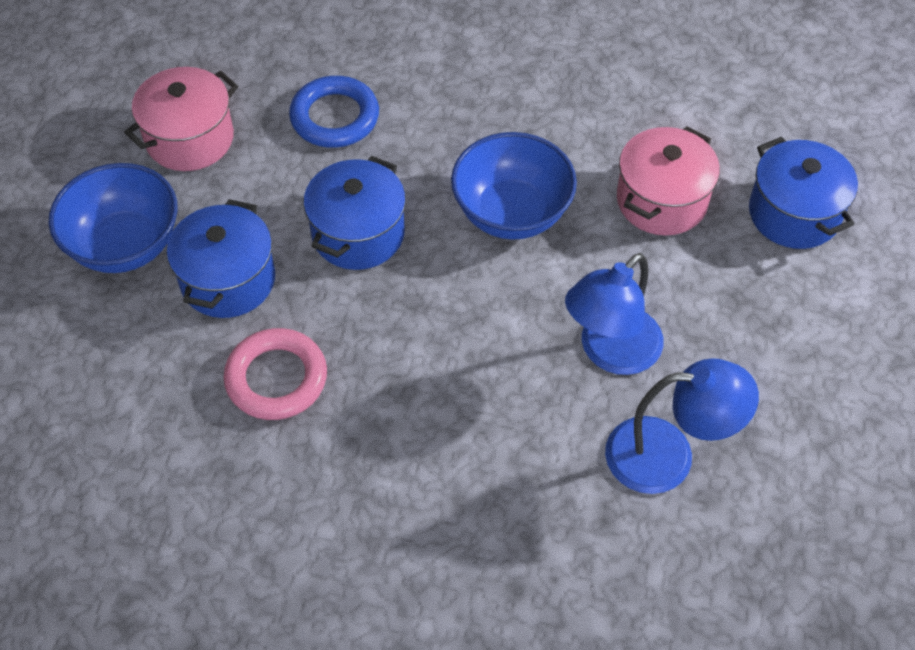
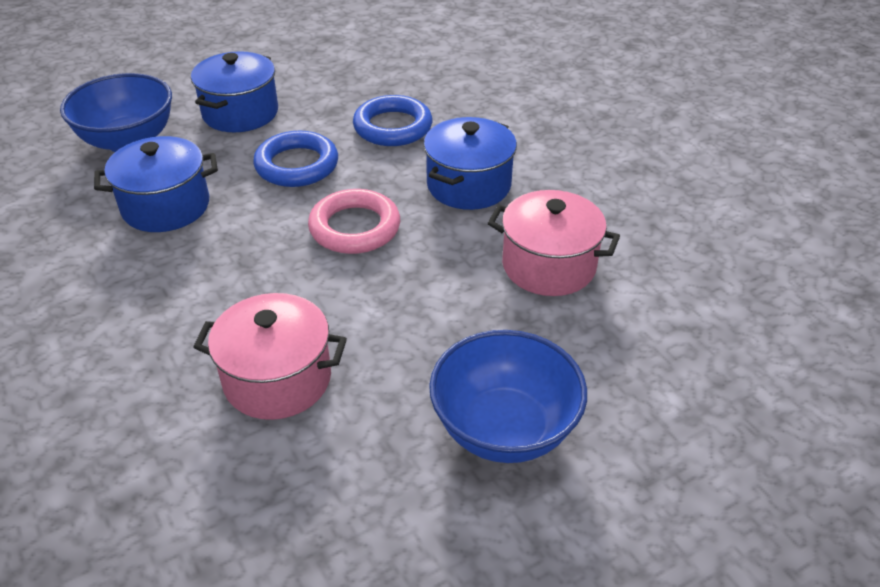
blue lamp: 2 -> 0
blue ring: 1 -> 2

